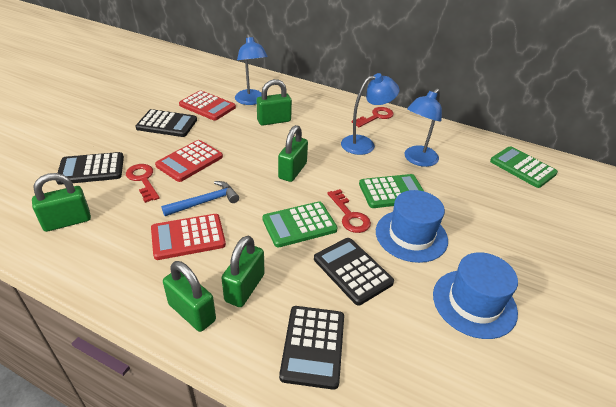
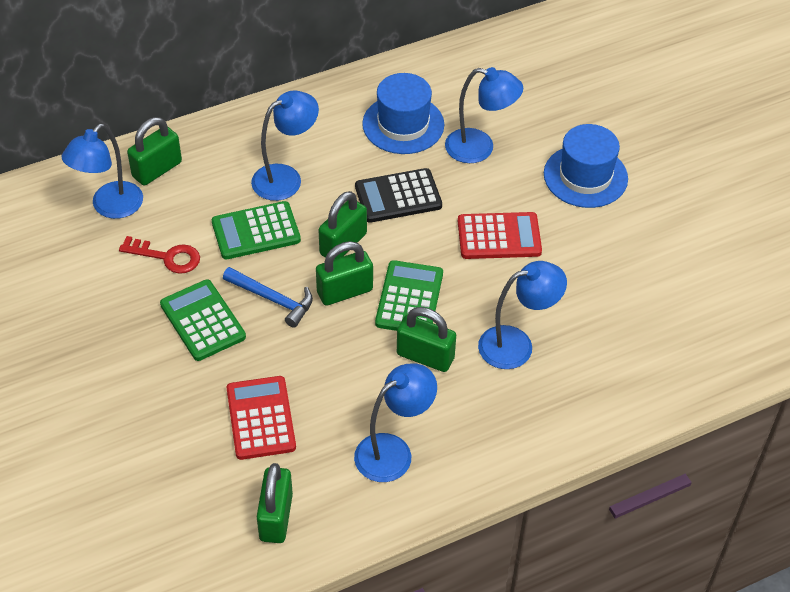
black calculator: 4 -> 1
blue lamp: 3 -> 5
red calculator: 3 -> 2
red key: 3 -> 1

